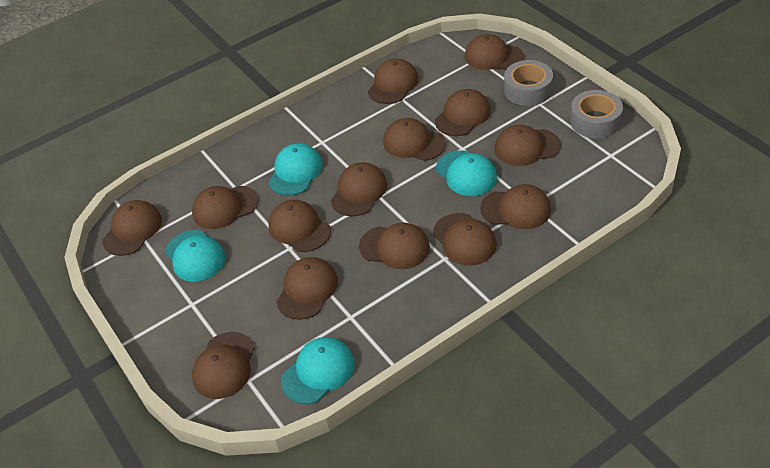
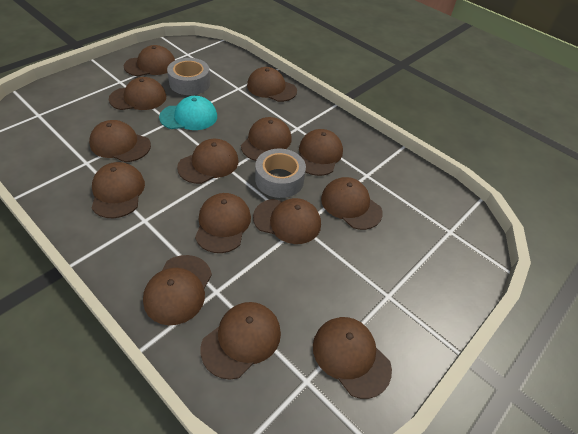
turquoise cap: 4 -> 1

